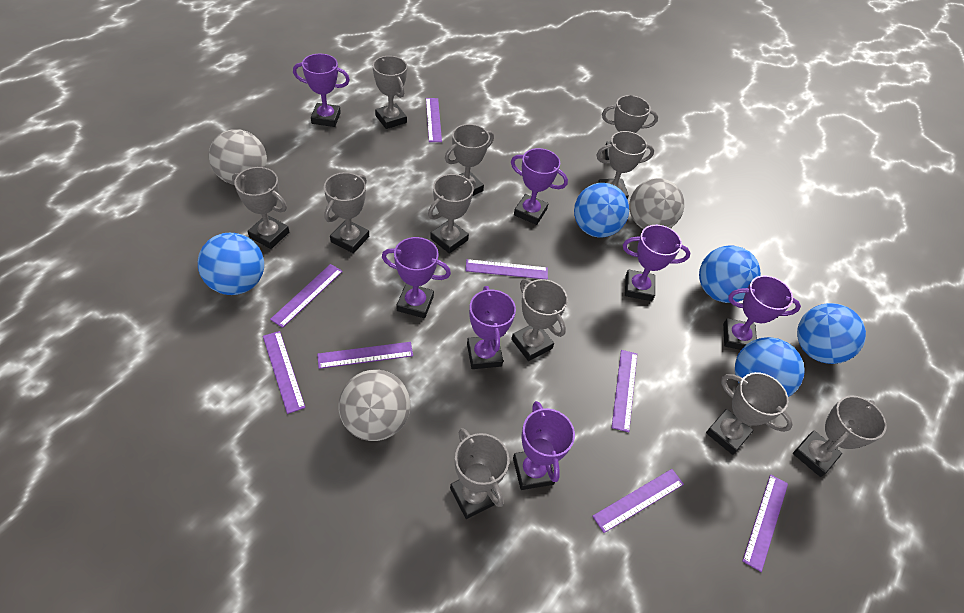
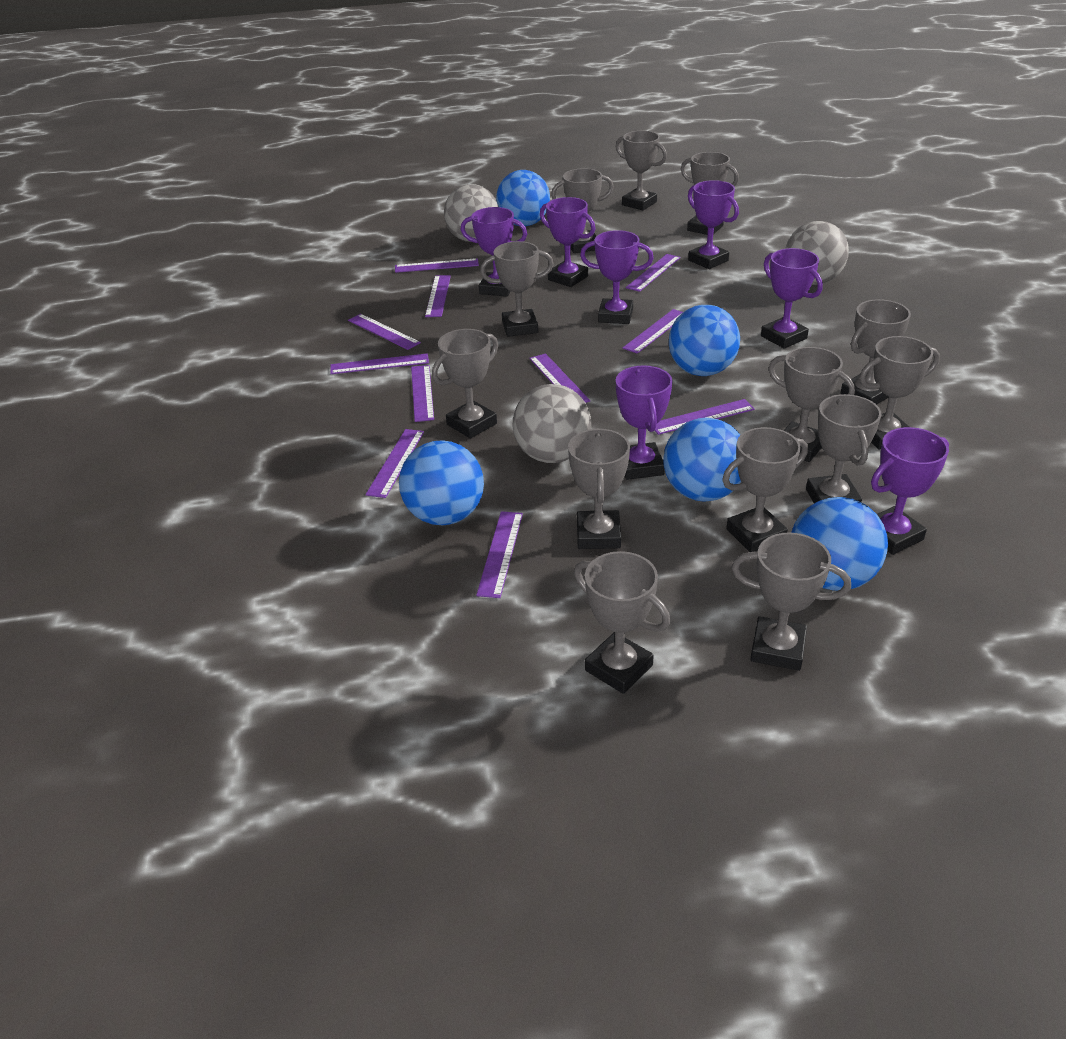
grey trophy: 11 -> 13
purple ruler: 8 -> 11

